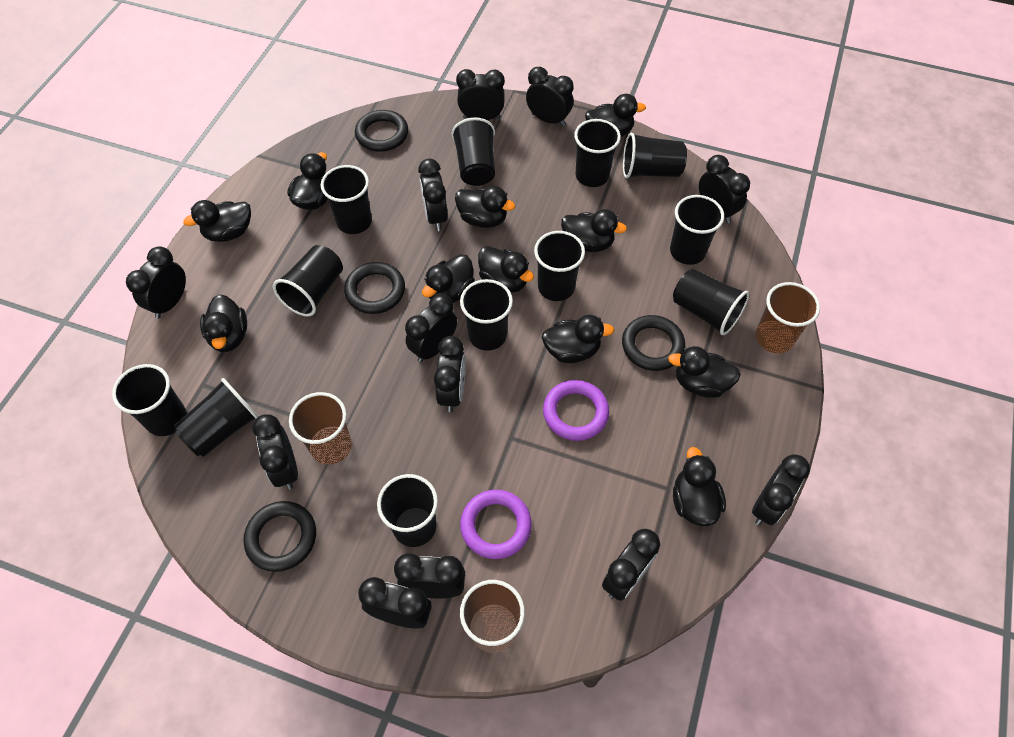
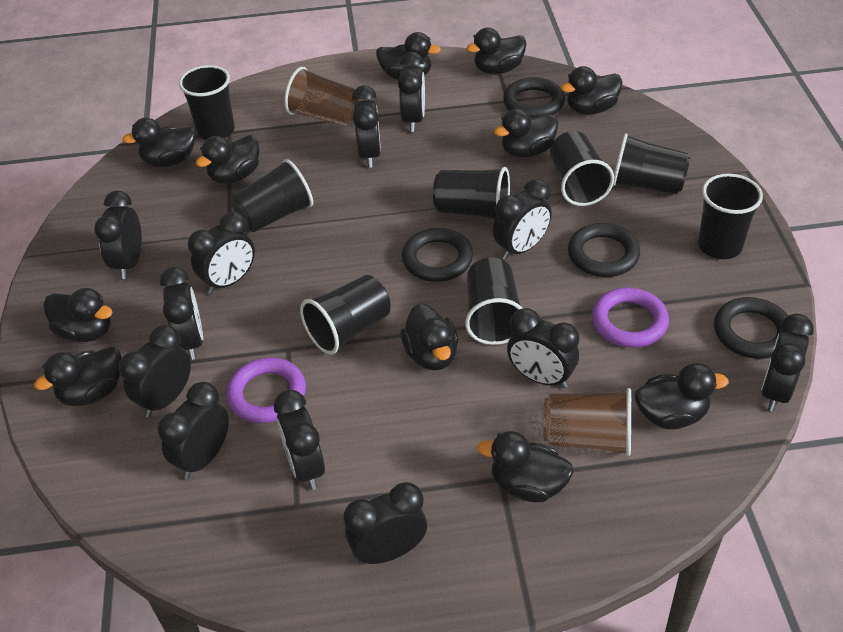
black cup: 12 -> 8
brown cup: 3 -> 2

